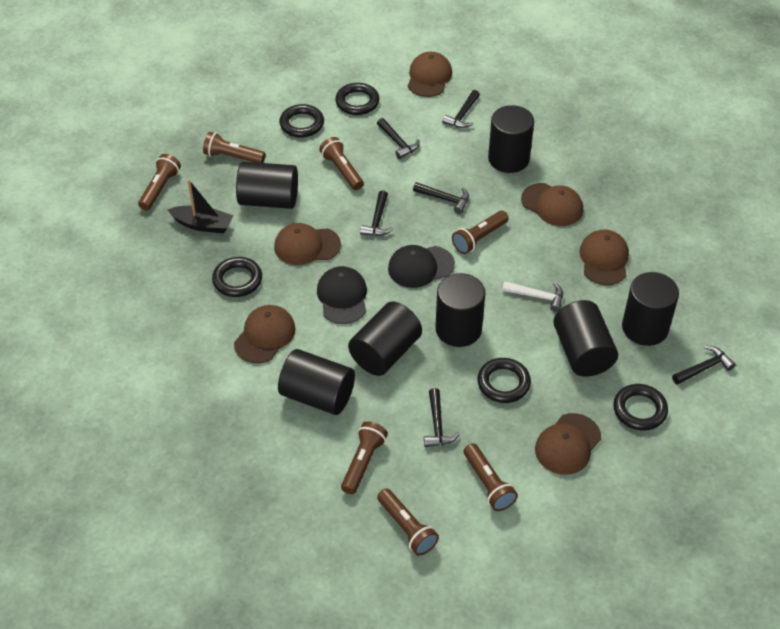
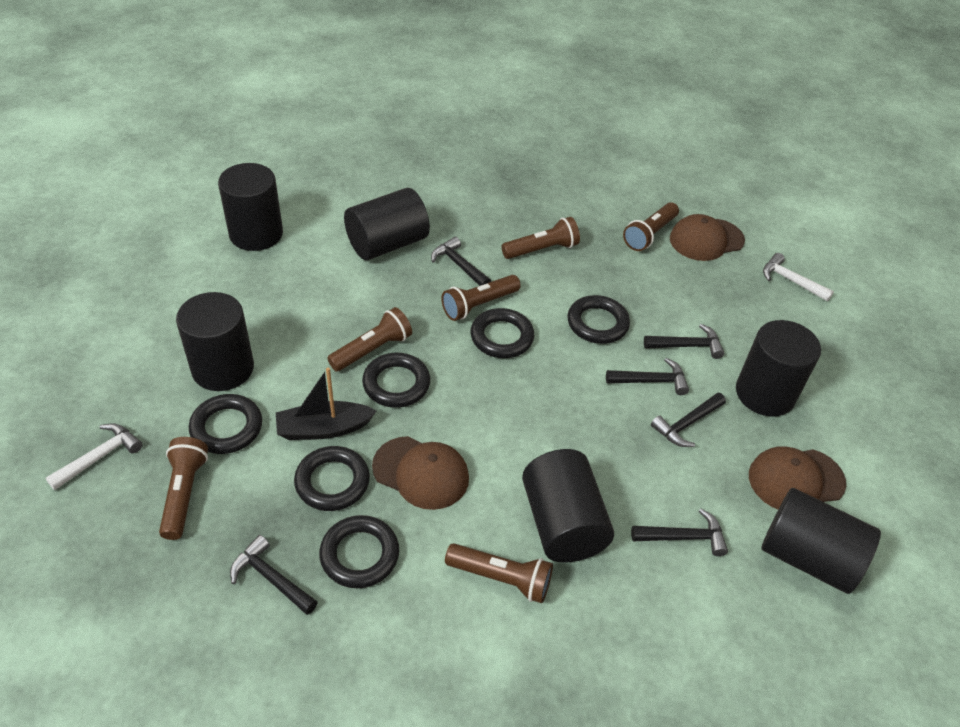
black cap: 2 -> 0
black cylinder: 7 -> 6
black ring: 5 -> 6
brown cap: 6 -> 3
brown flashlight: 7 -> 6
white hammer: 1 -> 2

